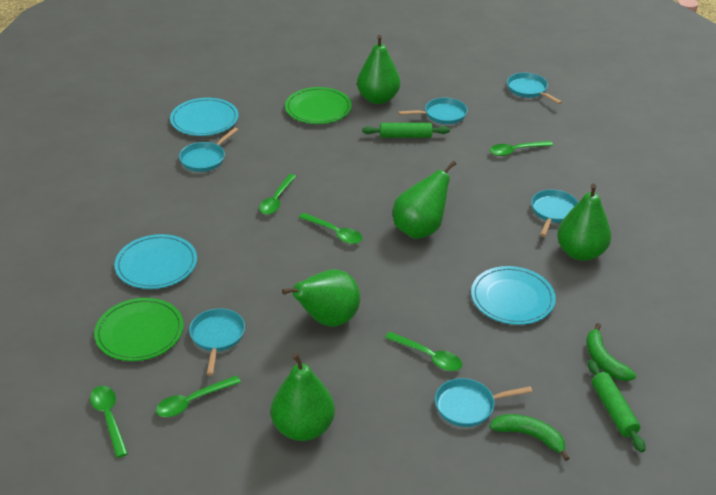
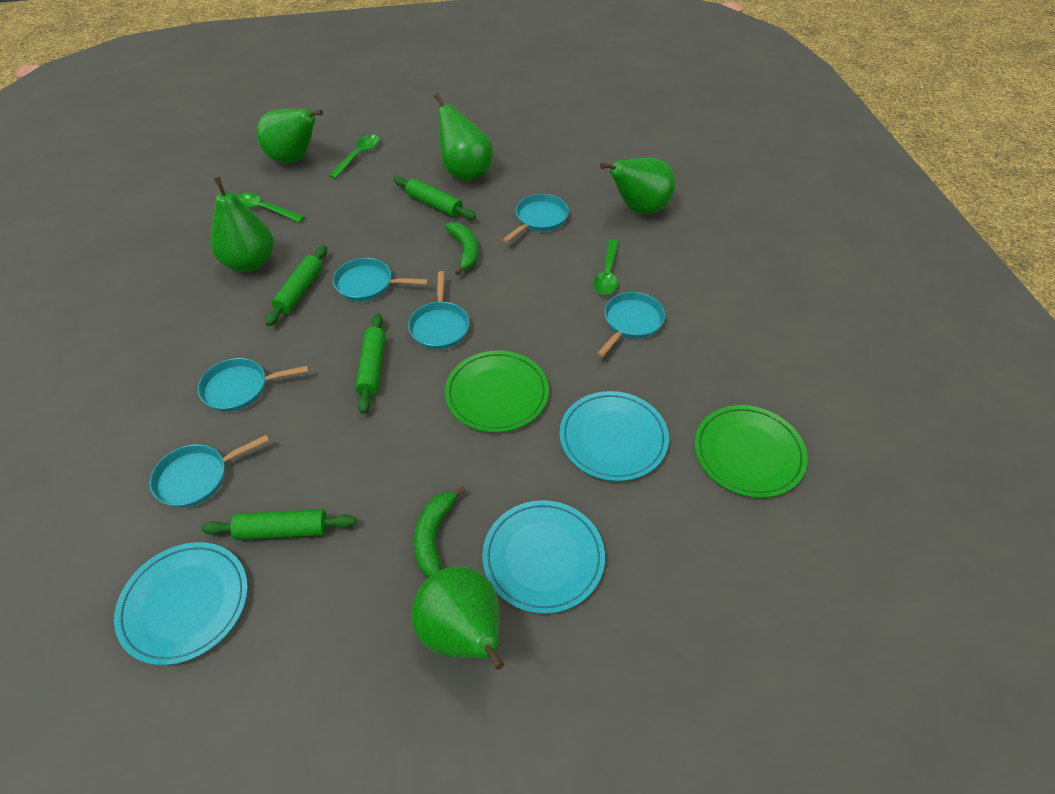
green rolling pin: 2 -> 4
green spoon: 6 -> 3

